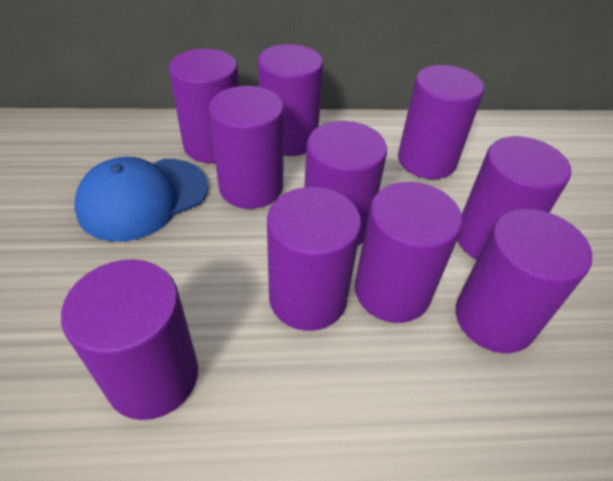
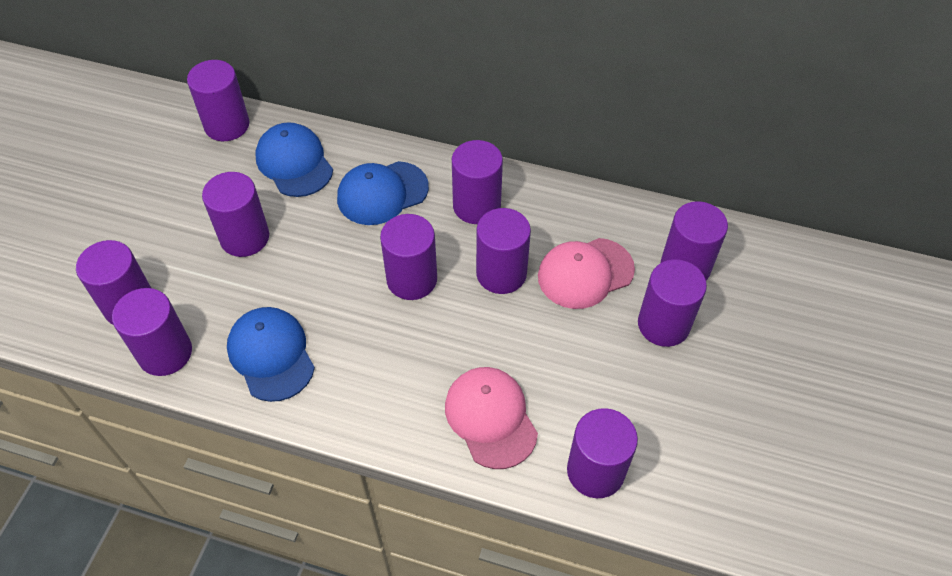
blue cap: 1 -> 3
pink cap: 0 -> 2

